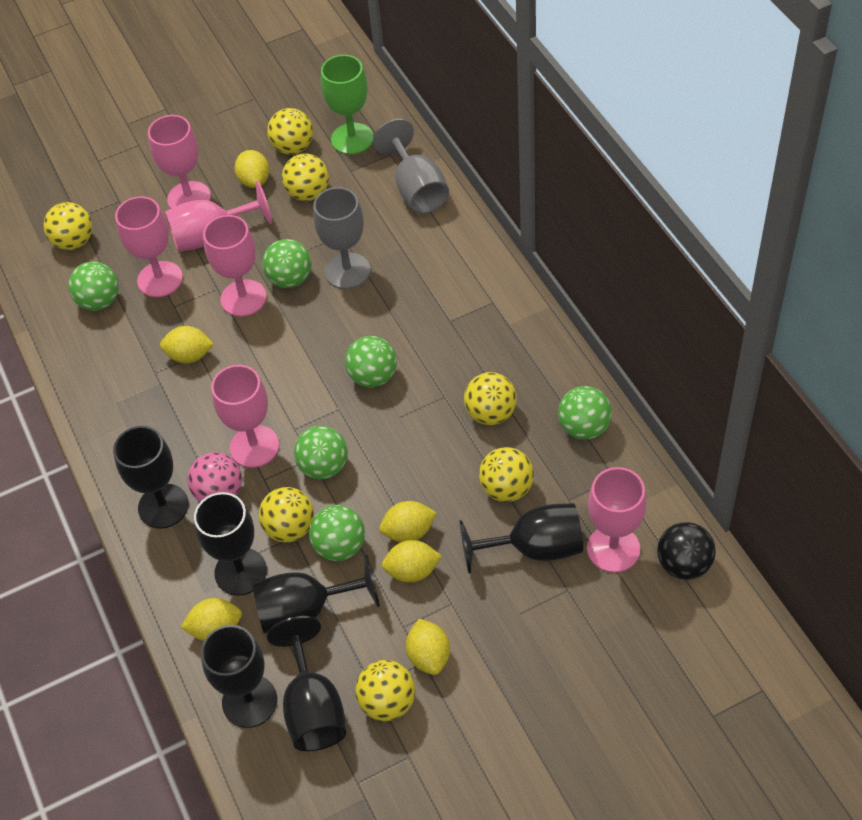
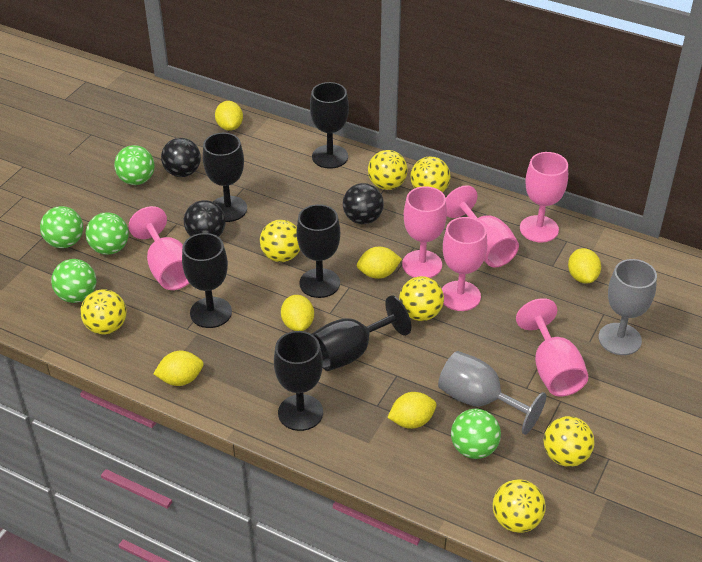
black ball: 1 -> 3
green ball: 6 -> 5
green goblet: 1 -> 0
pink ball: 1 -> 0

